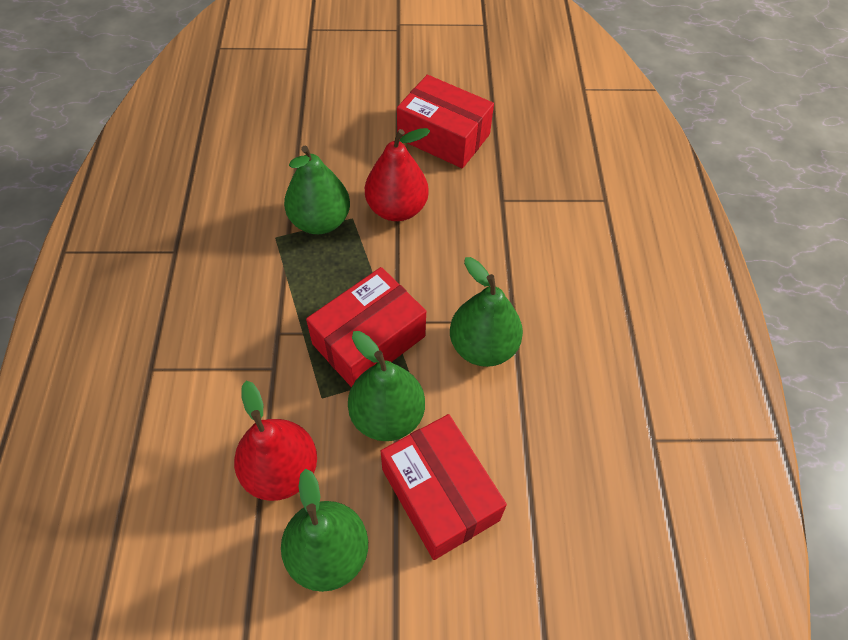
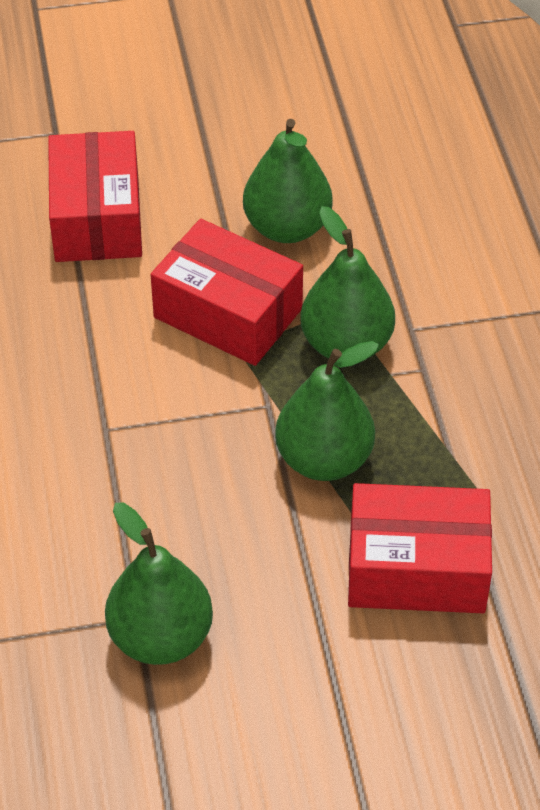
red pear: 2 -> 0

